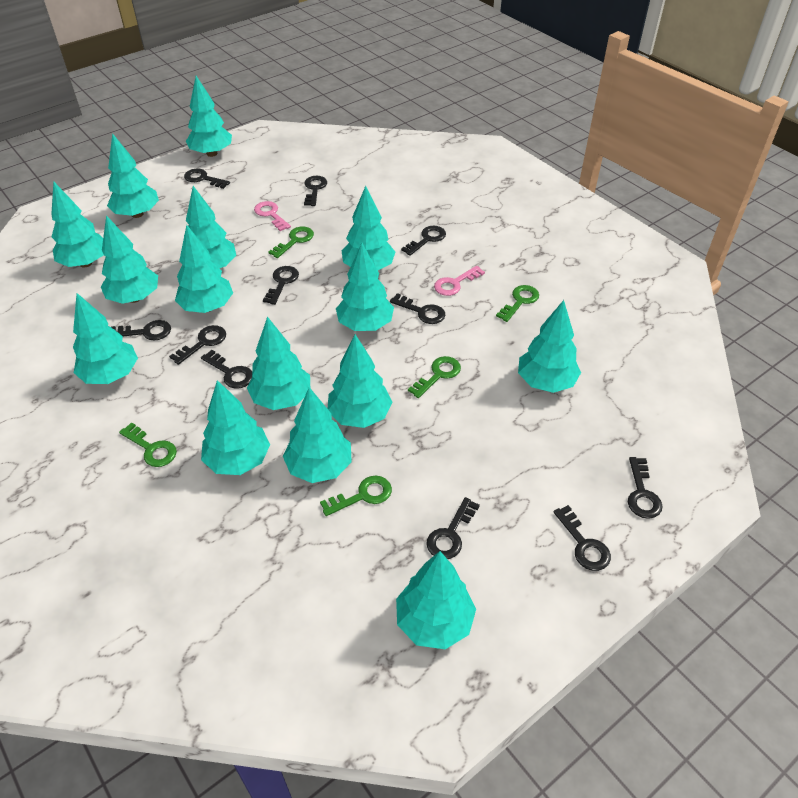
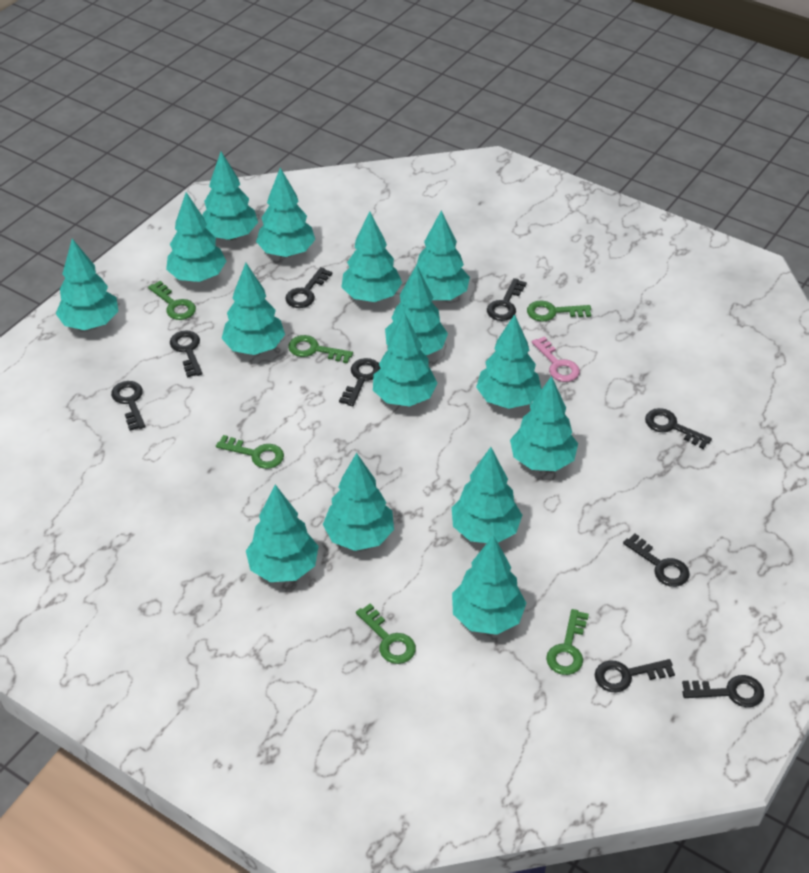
black key: 11 -> 9
green key: 5 -> 6
pink key: 2 -> 1

